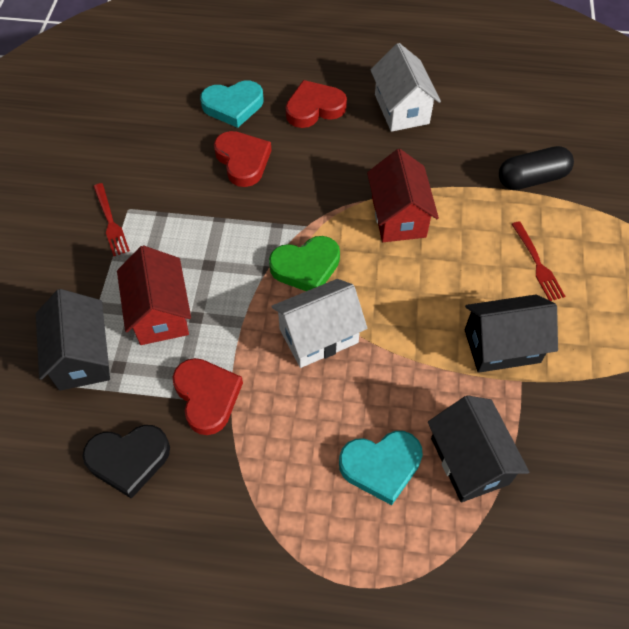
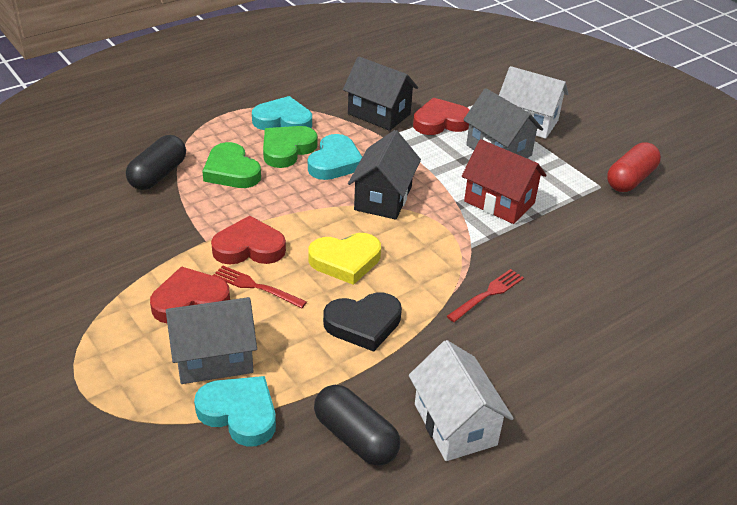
black capsule: 1 -> 2
black house: 3 -> 2
green heart: 1 -> 2
grey house: 0 -> 2
red capsule: 0 -> 1
red house: 2 -> 1
turquoise heart: 2 -> 3
yellow heart: 0 -> 1

